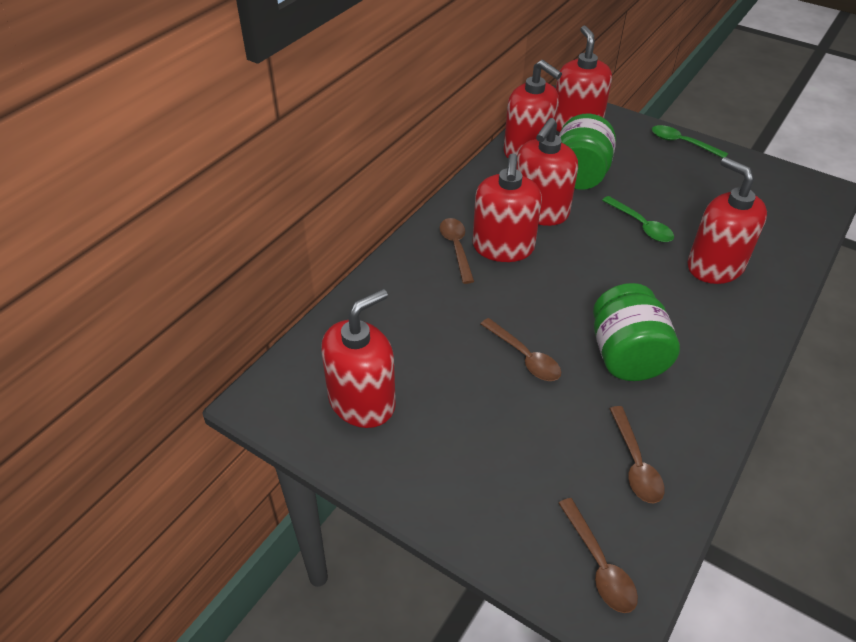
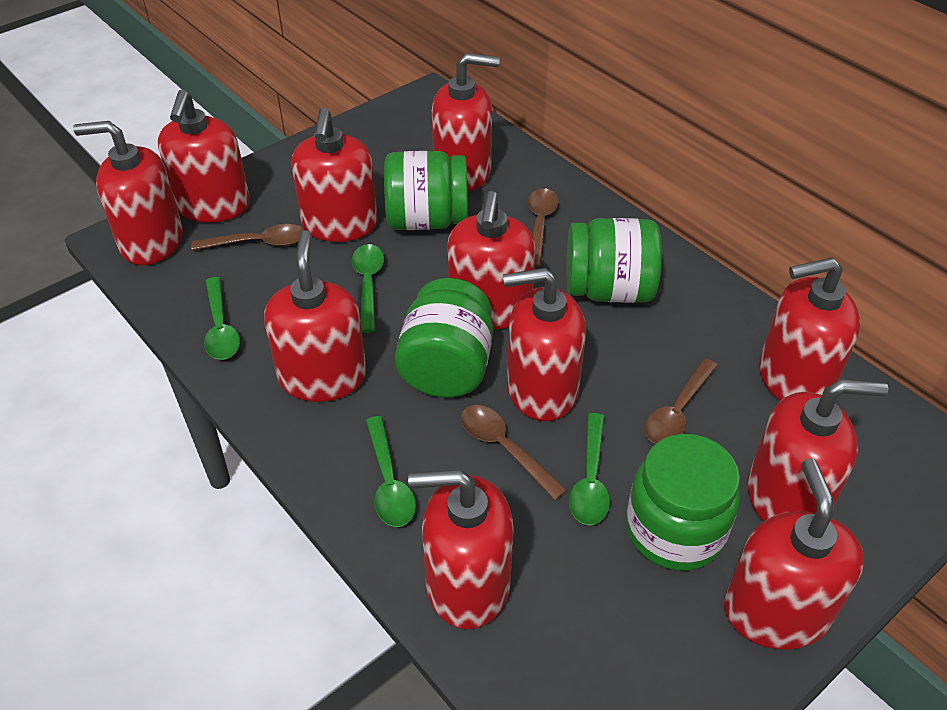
green jar: 2 -> 4
green spoon: 2 -> 4
red soap dispenser: 6 -> 11

